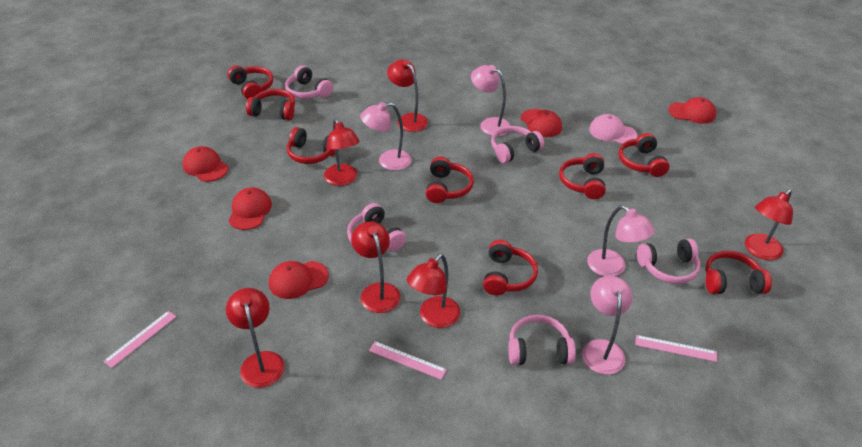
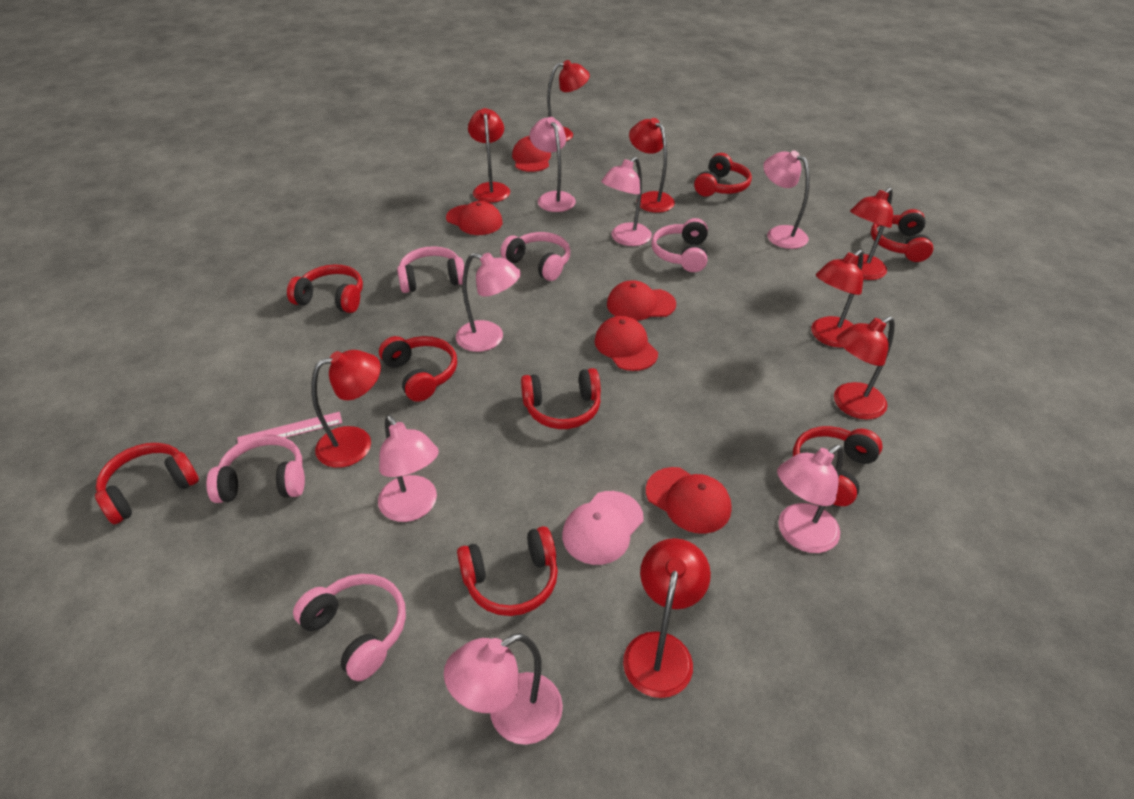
pink lamp: 4 -> 7
pink ruler: 3 -> 1
red lamp: 6 -> 8

